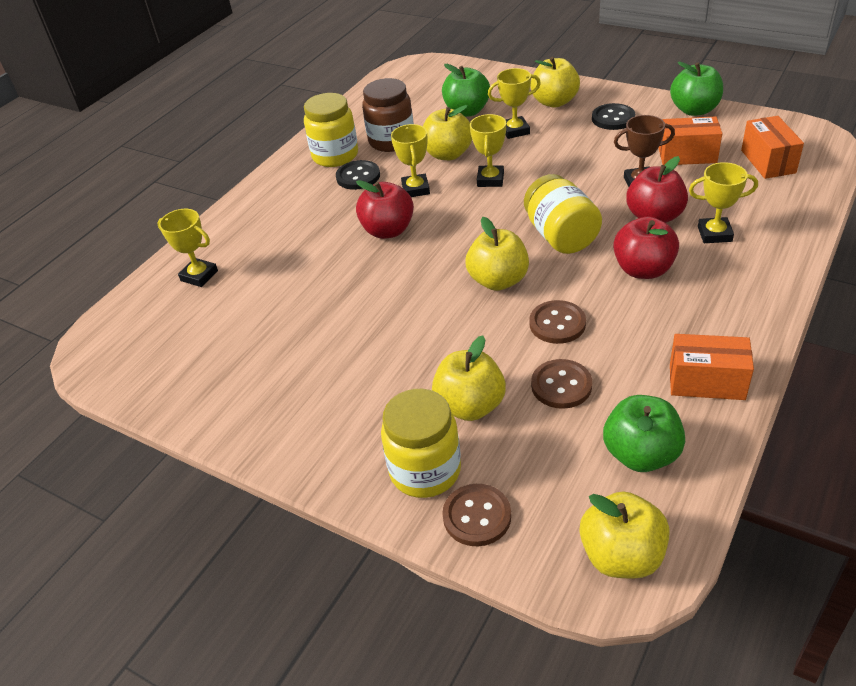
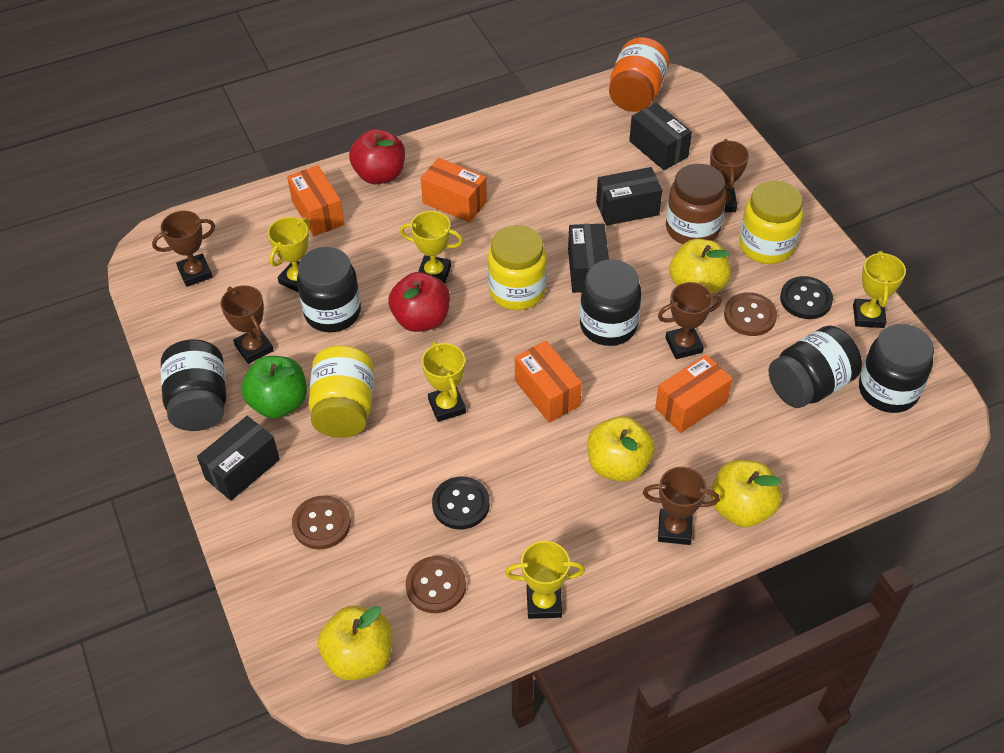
black box: 0 -> 4
black jar: 0 -> 5
brown trophy: 1 -> 5
green apple: 3 -> 1
orange box: 3 -> 4
orange jar: 0 -> 1
red apple: 3 -> 2
yellow apple: 5 -> 4

